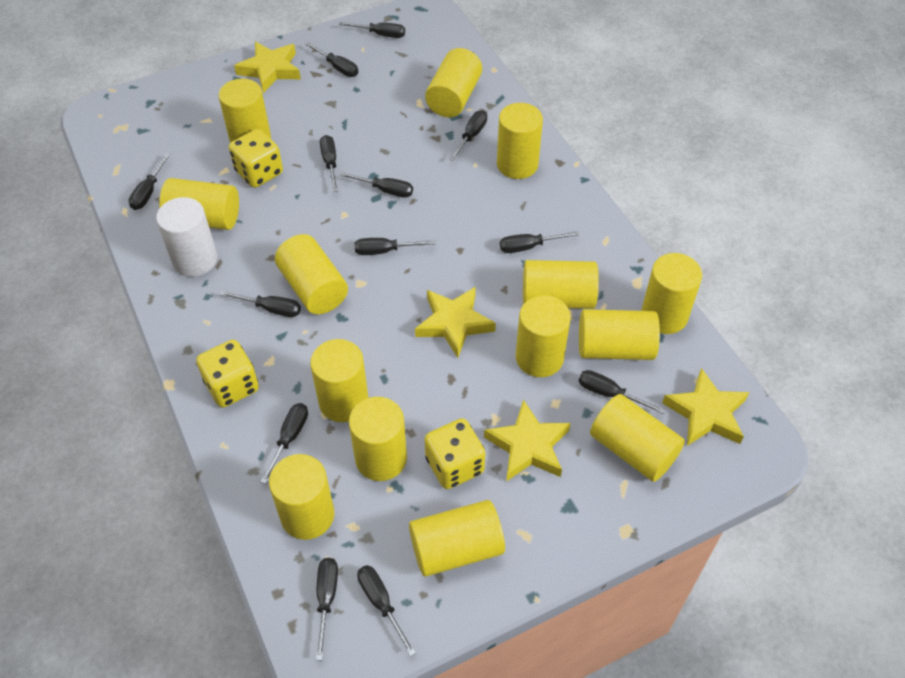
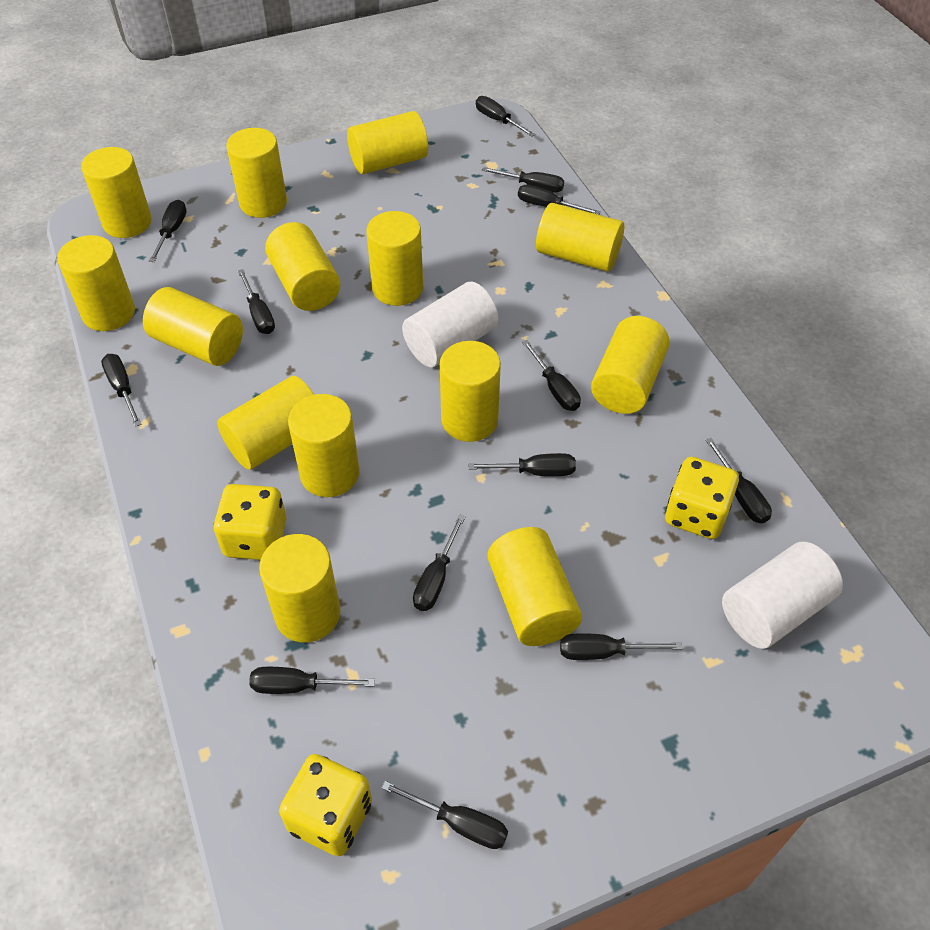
white cylinder: 1 -> 2
yellow star: 4 -> 0

